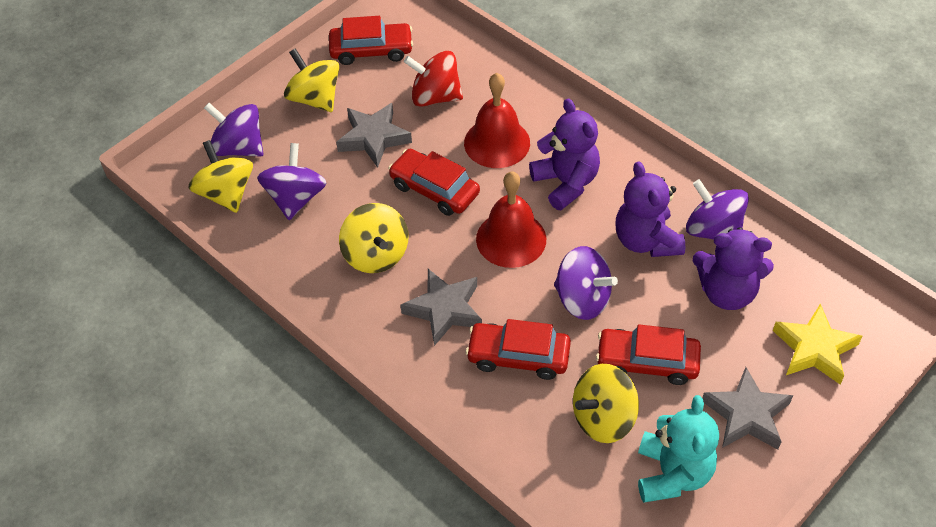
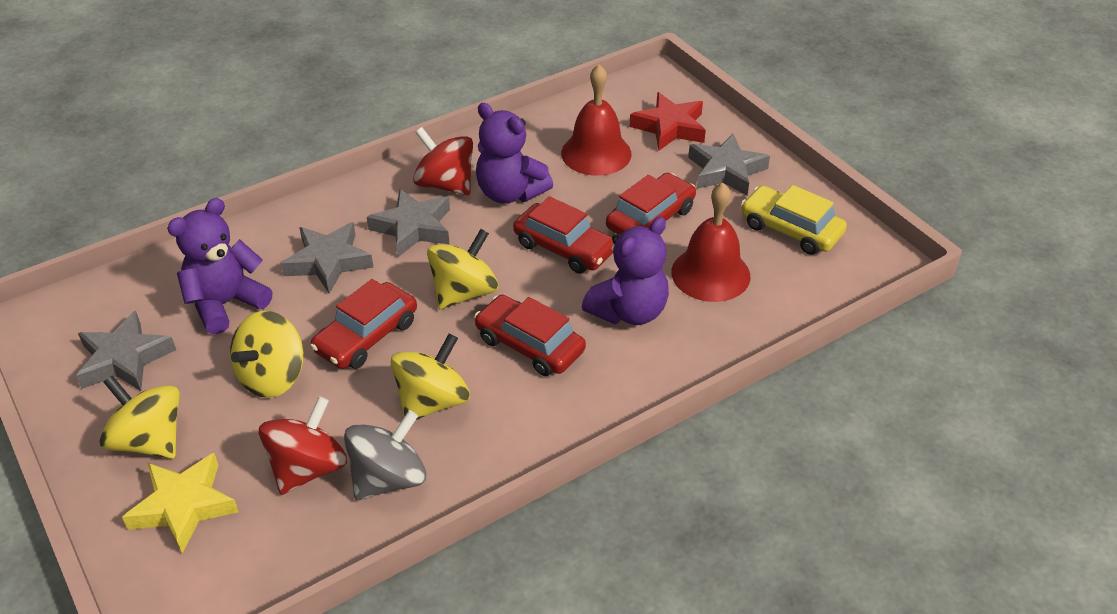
grey spinning top: 0 -> 1
grey star: 3 -> 4
purple spinning top: 4 -> 0
red spinning top: 1 -> 2
red star: 0 -> 1
turquoise teddy bear: 1 -> 0
yellow car: 0 -> 1

